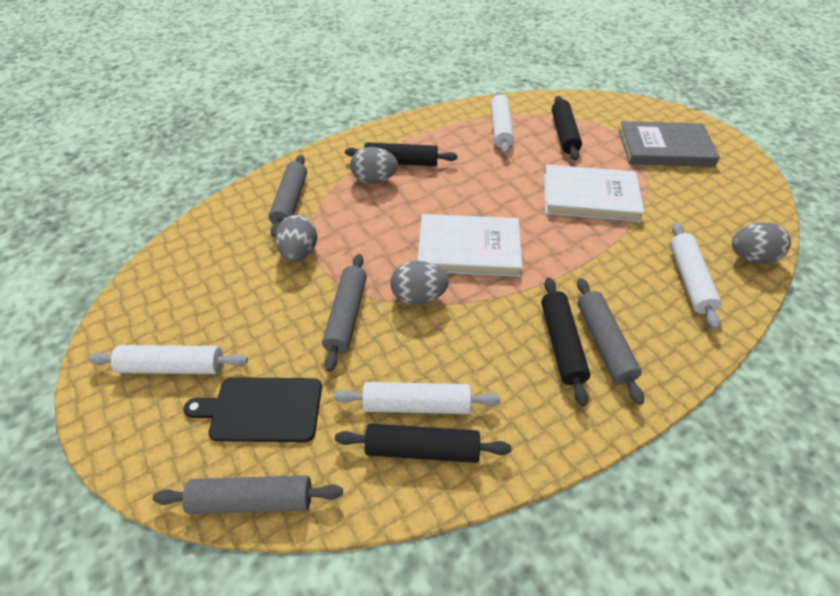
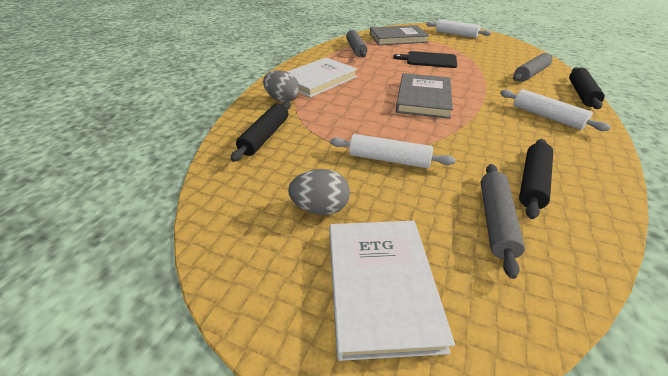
black rolling pin: 4 -> 3
grey book: 1 -> 2
grey egg: 4 -> 2
grey rolling pin: 4 -> 3
white rolling pin: 4 -> 3

